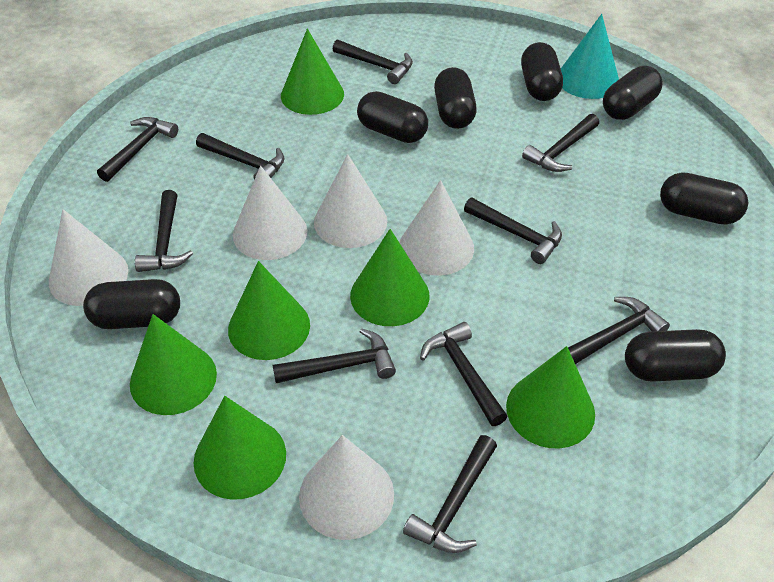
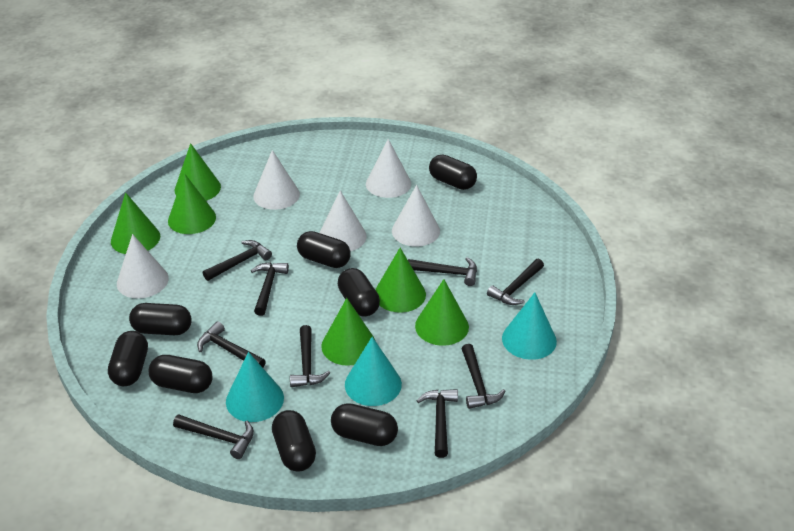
black capsule: 7 -> 8
black hammer: 10 -> 9
turquoise cone: 1 -> 3

